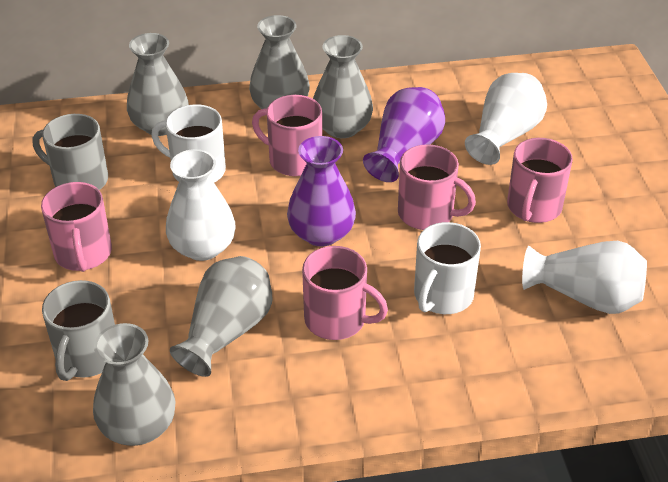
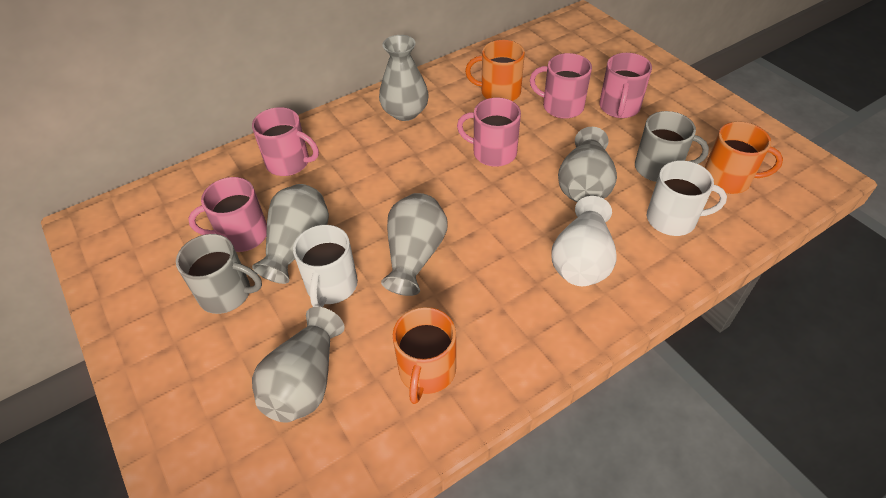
orange mug: 0 -> 3
purple vase: 2 -> 0
white vase: 3 -> 1

